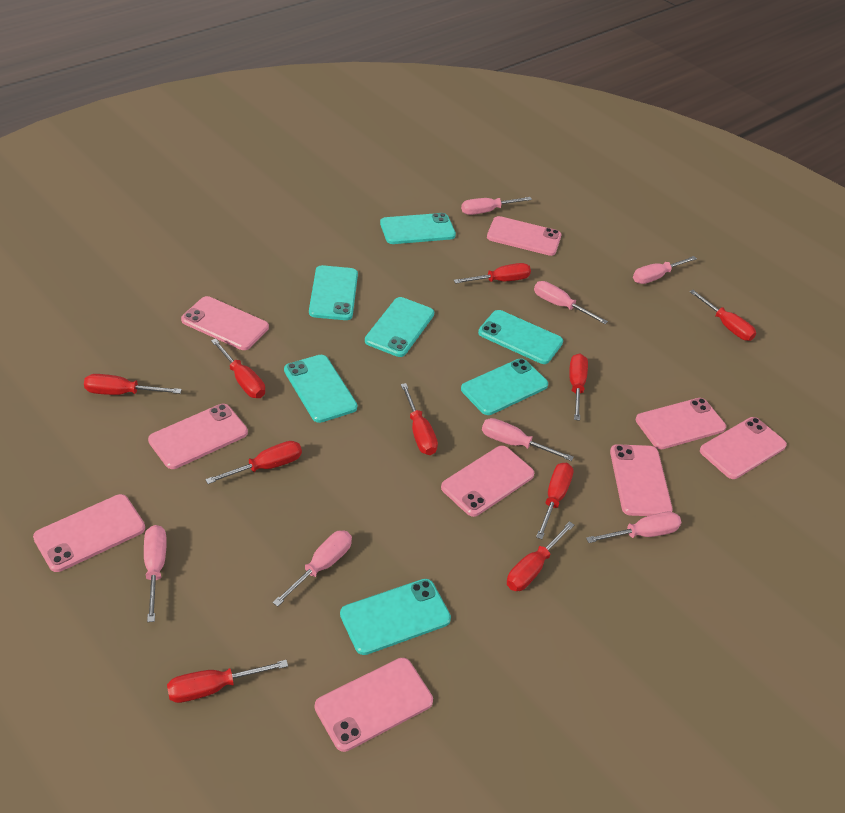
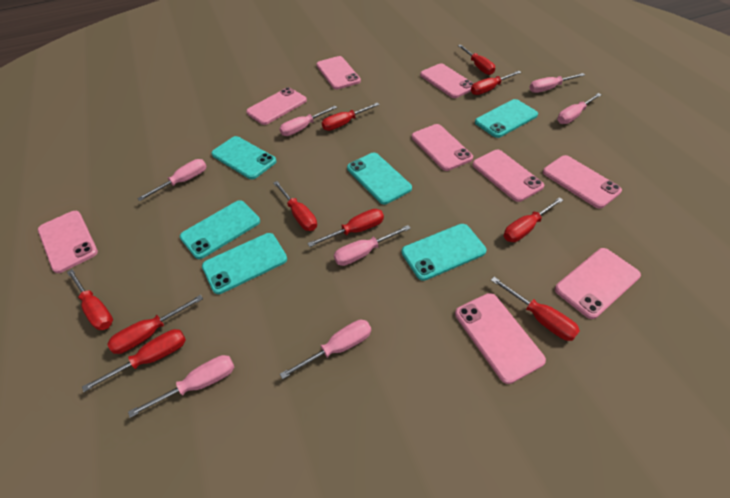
turquoise phone: 7 -> 6

